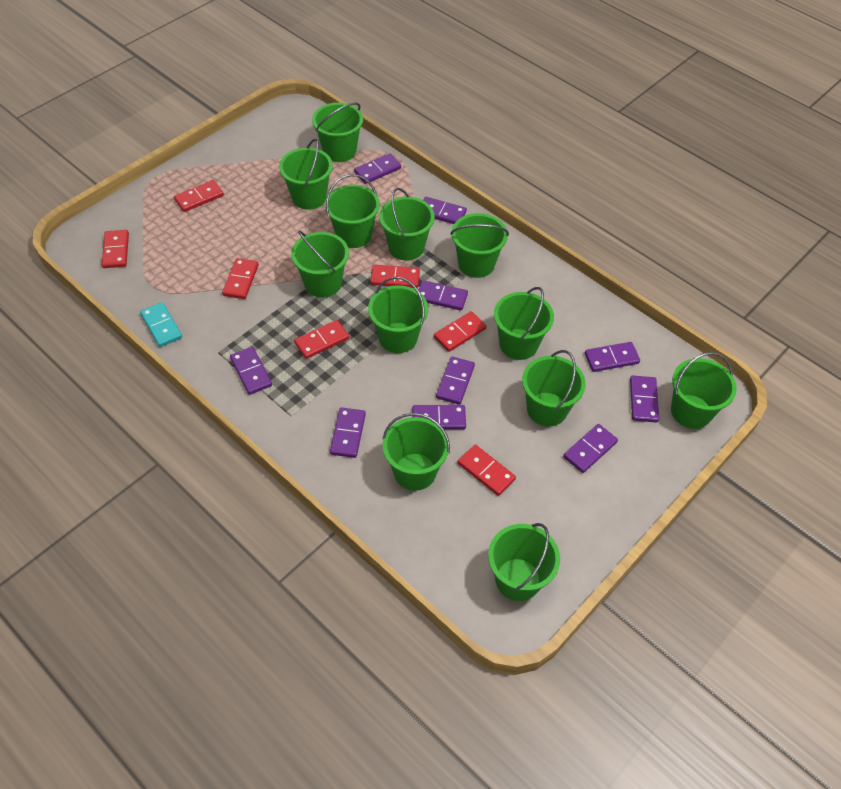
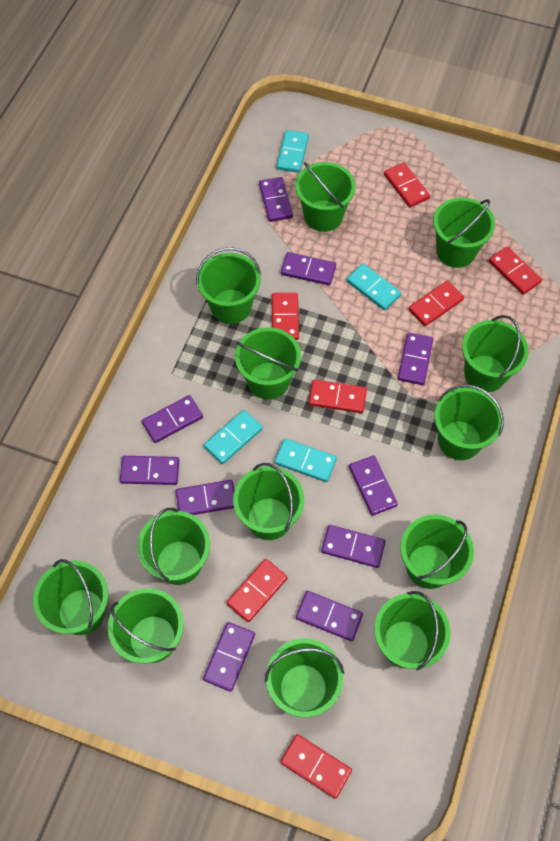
green bucket: 12 -> 13
turquoise domino: 1 -> 4

